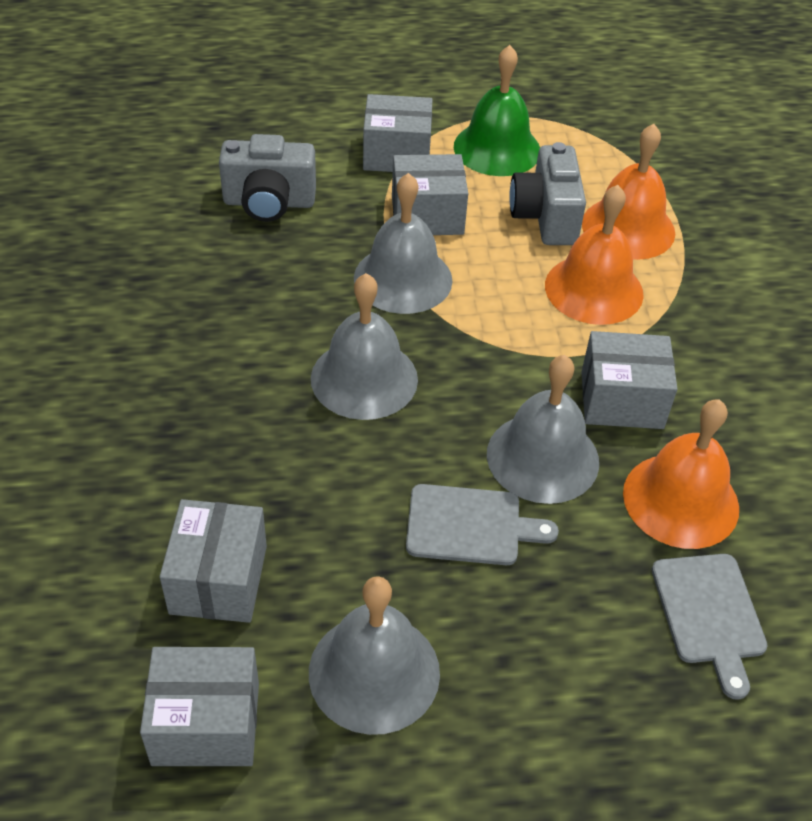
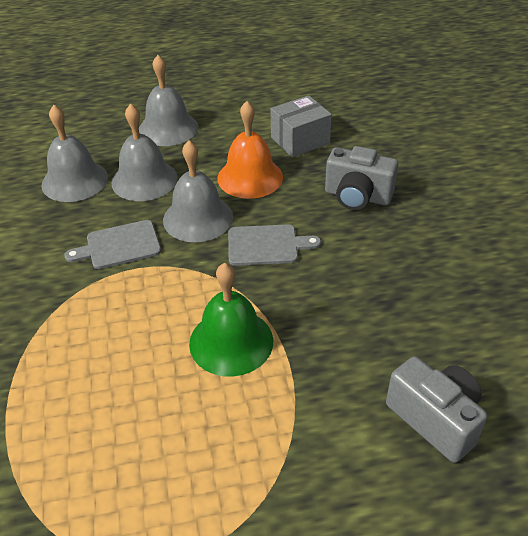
grey box: 5 -> 1
orange bell: 3 -> 1

